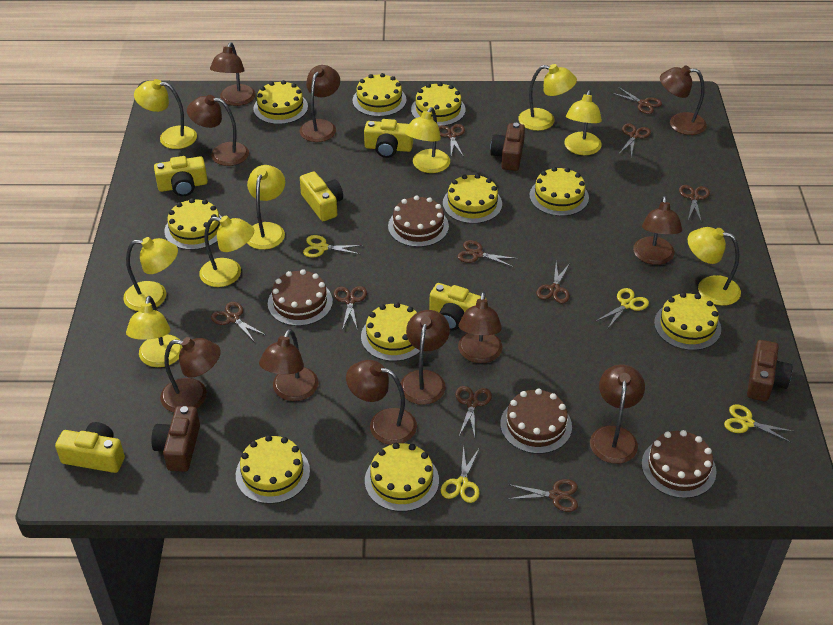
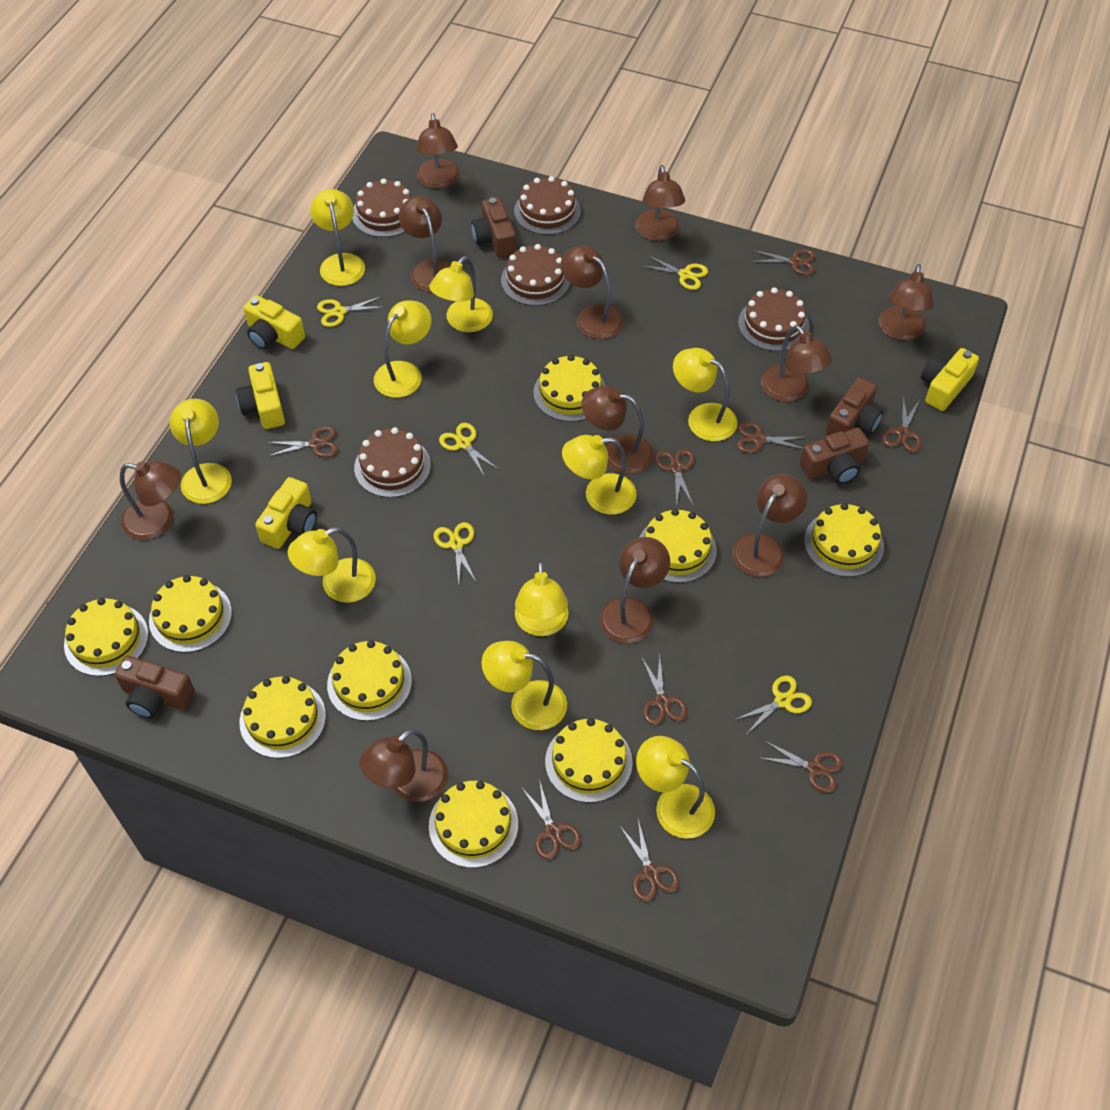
brown cake: 4 -> 5
brown camera: 3 -> 4
brown scissors: 10 -> 9
yellow cake: 10 -> 9
yellow camera: 5 -> 4
yellow lamp: 9 -> 10
yellow scissors: 4 -> 5

